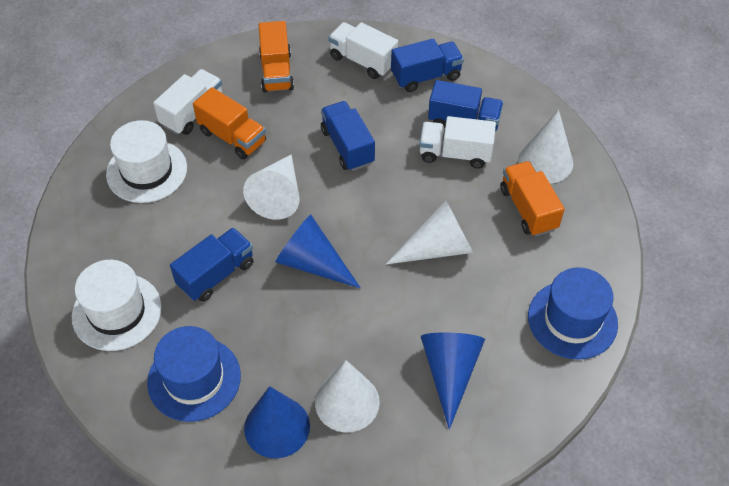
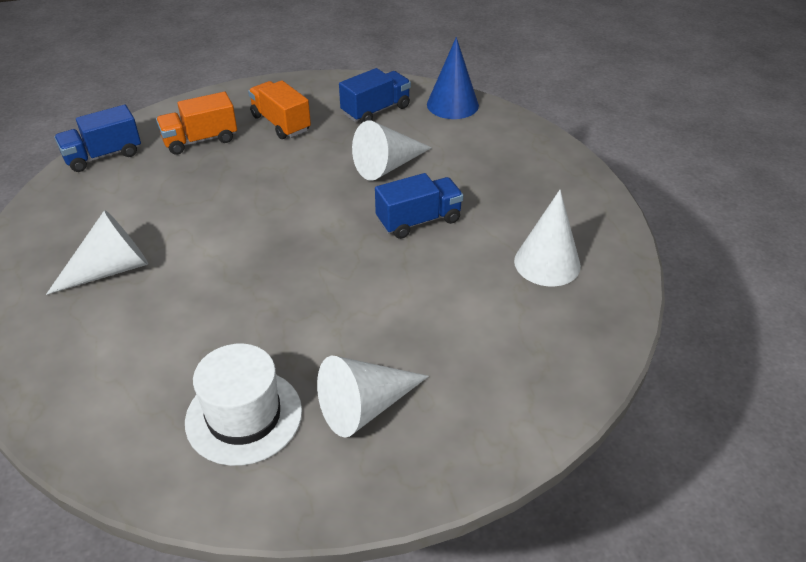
blue cone: 3 -> 1
blue hat: 2 -> 0
blue truck: 4 -> 3
orange truck: 3 -> 2
white hat: 2 -> 1
white truck: 3 -> 0

